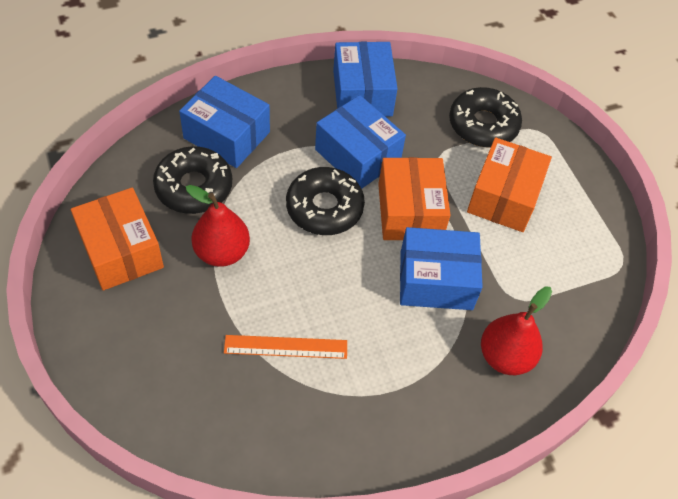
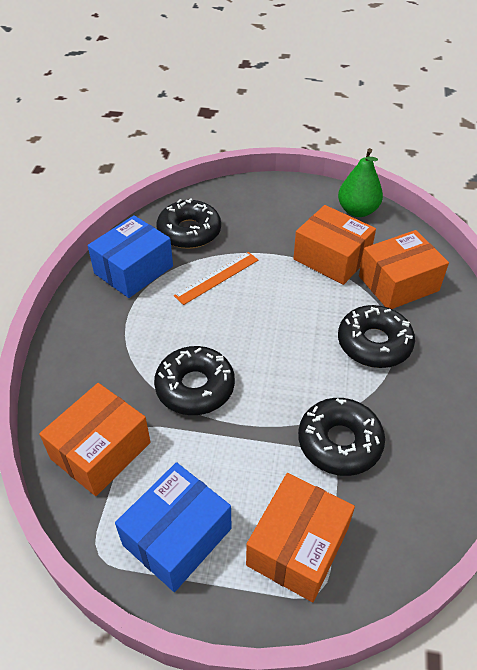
black donut: 3 -> 4
blue box: 4 -> 2
green pear: 0 -> 1
orange box: 3 -> 4
red pear: 2 -> 0

